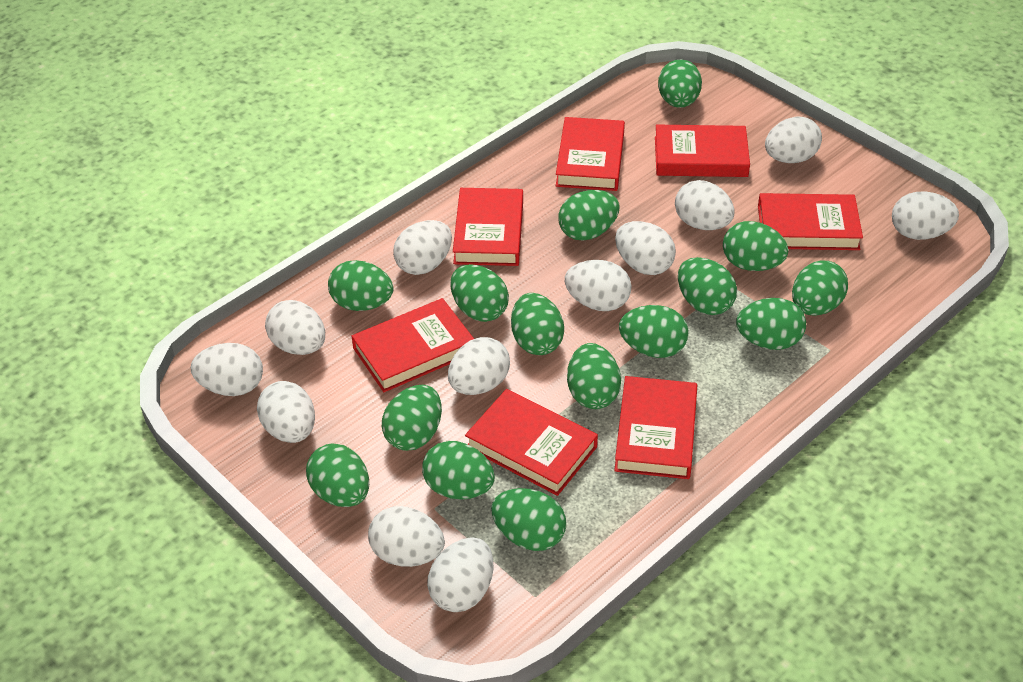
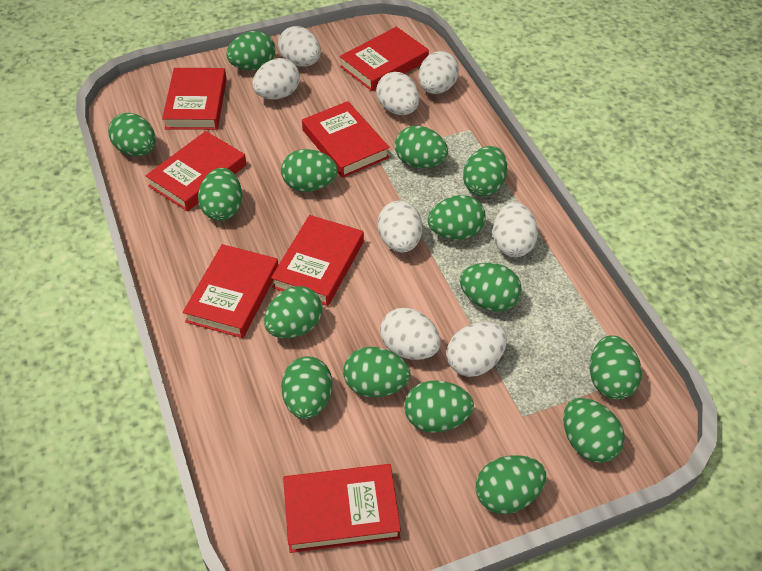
white egg: 12 -> 8

